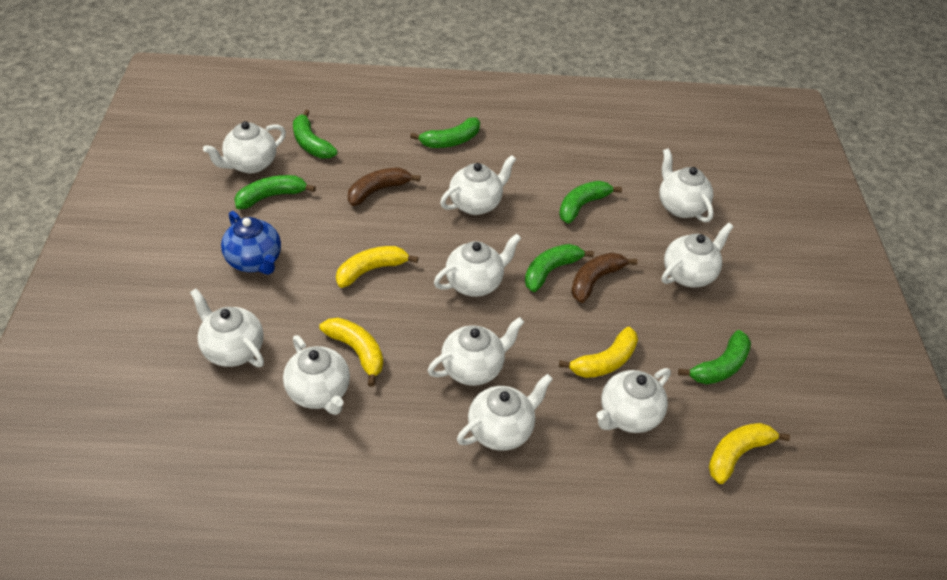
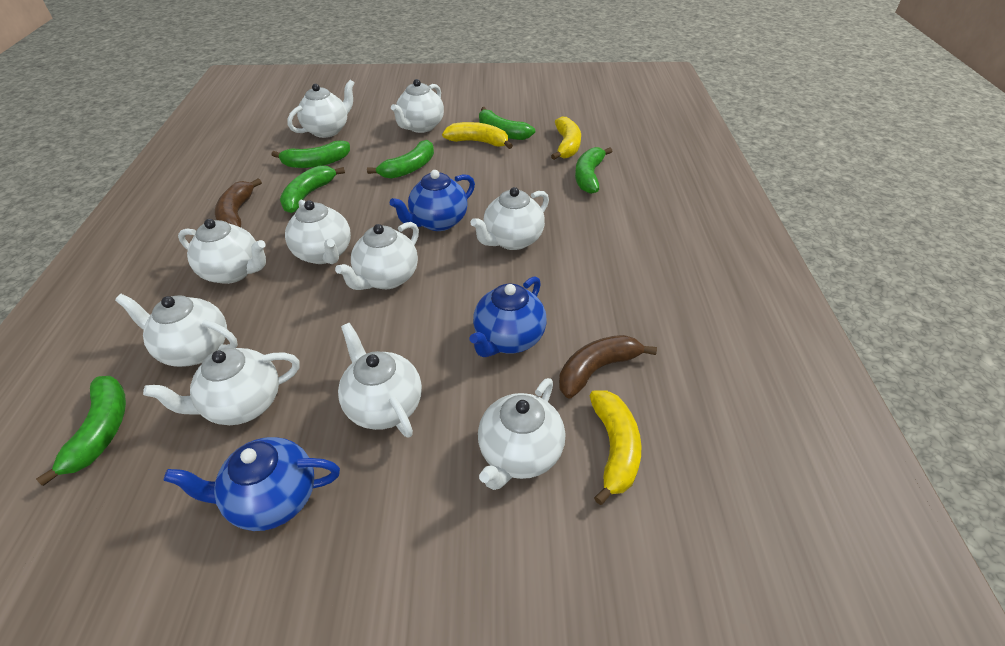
blue teapot: 1 -> 3
yellow banana: 4 -> 3

